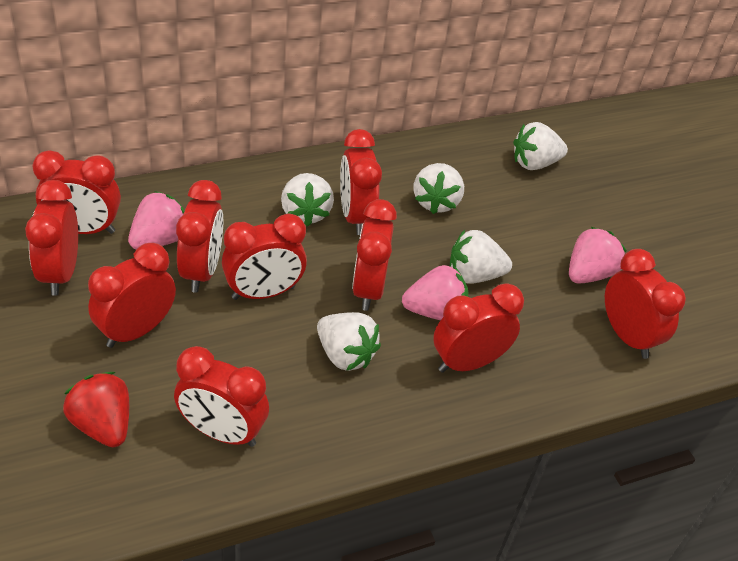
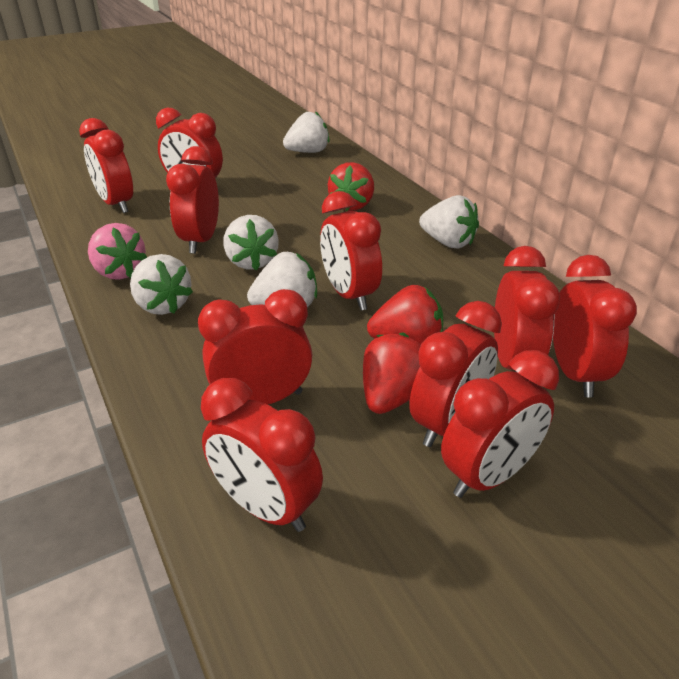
pink strawberry: 3 -> 1
red strawberry: 1 -> 3

